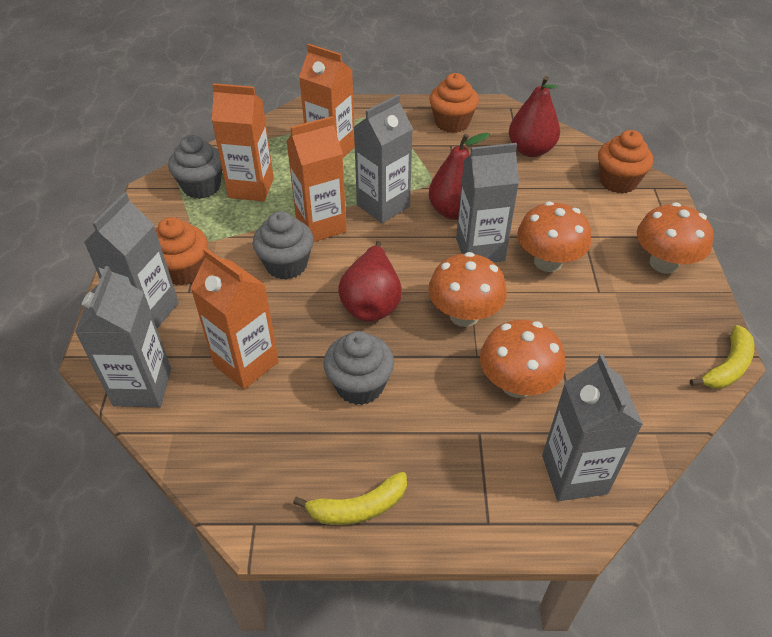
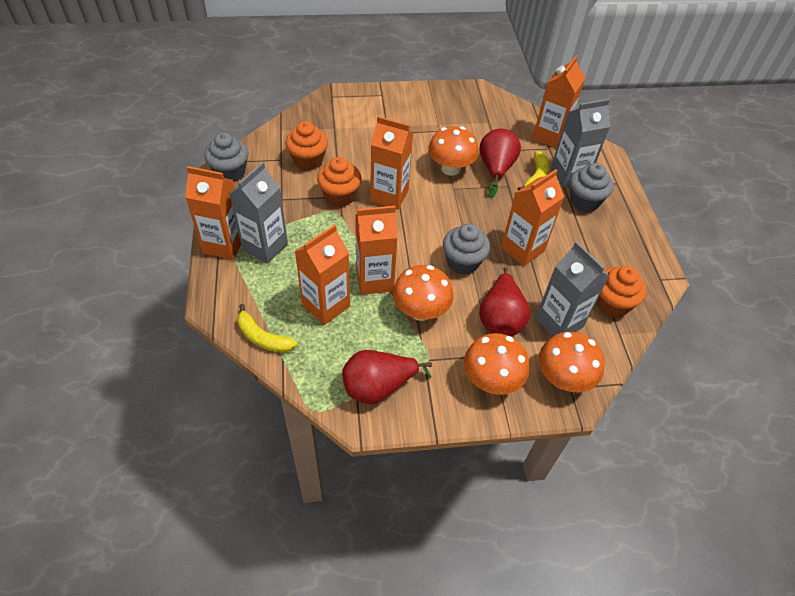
grey carton: 5 -> 3
orange carton: 4 -> 6

